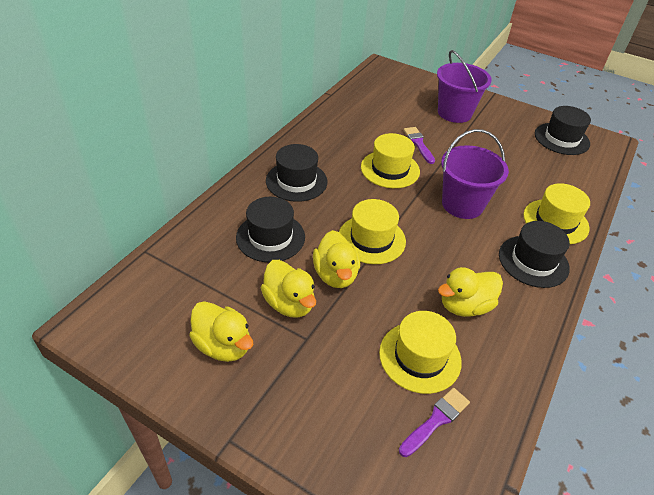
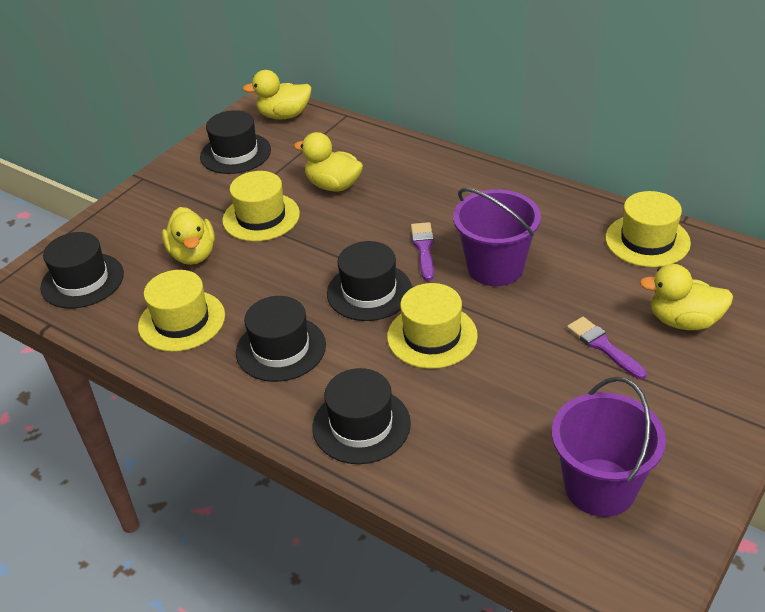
black hat: 4 -> 5

